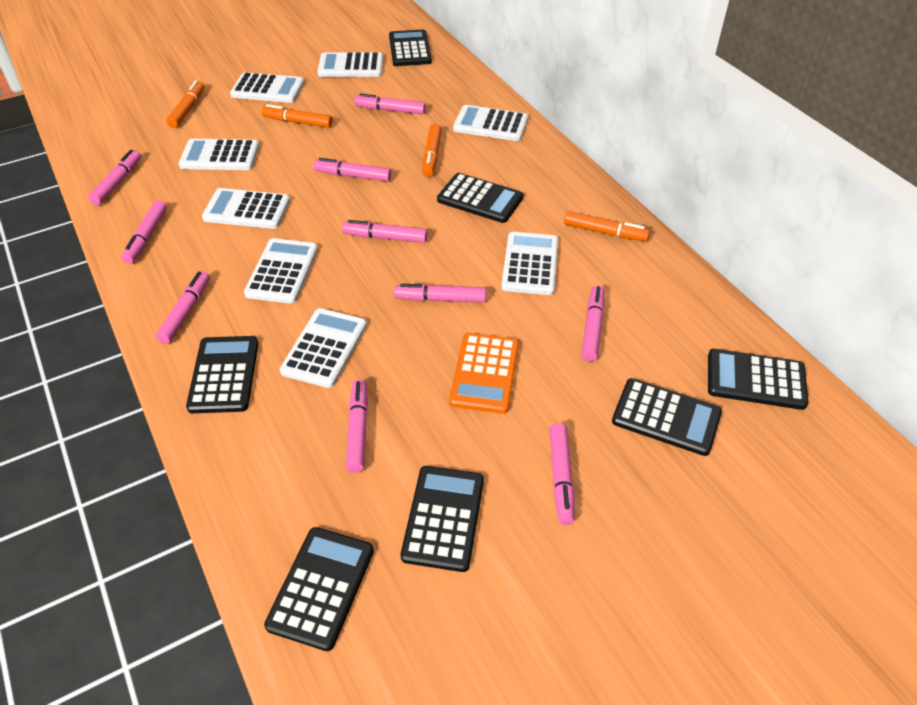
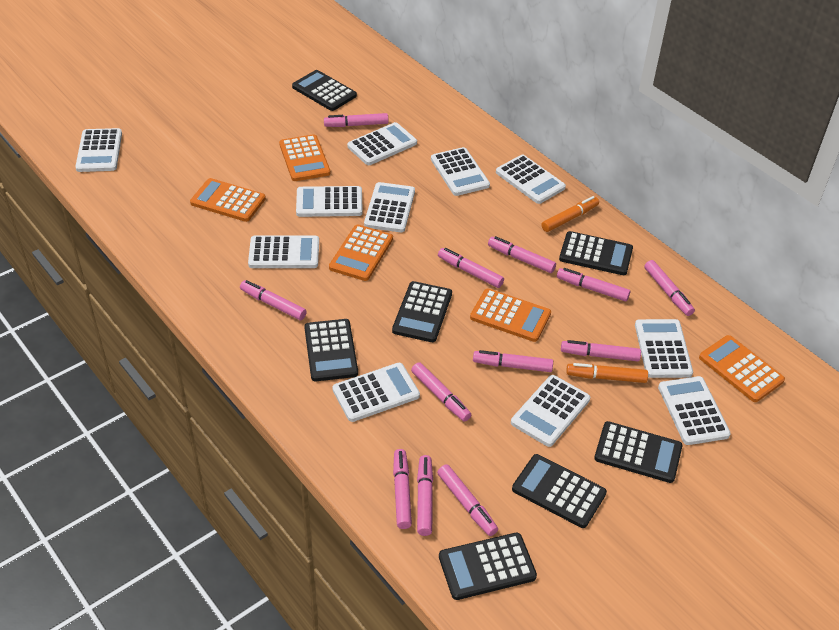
orange calculator: 1 -> 5
orange marker: 4 -> 2
pink marker: 10 -> 12
white calculator: 8 -> 11

